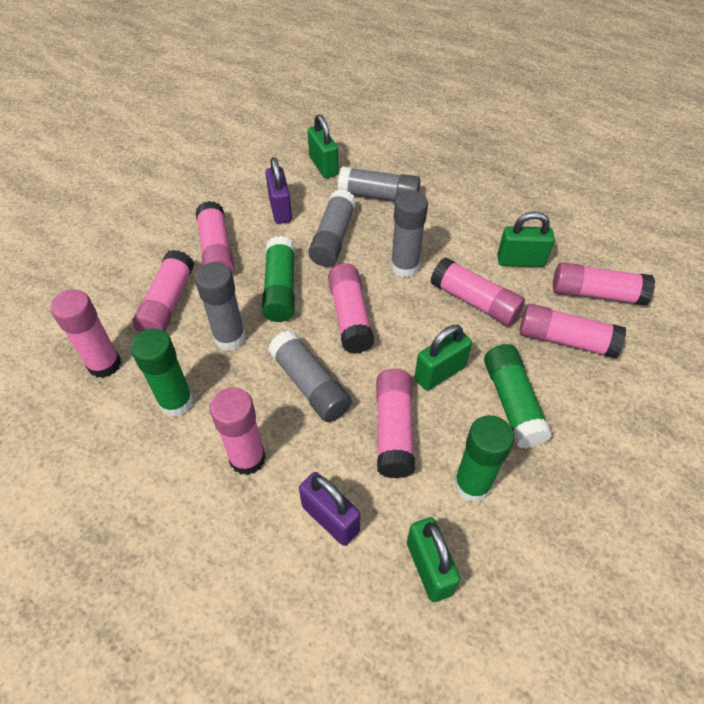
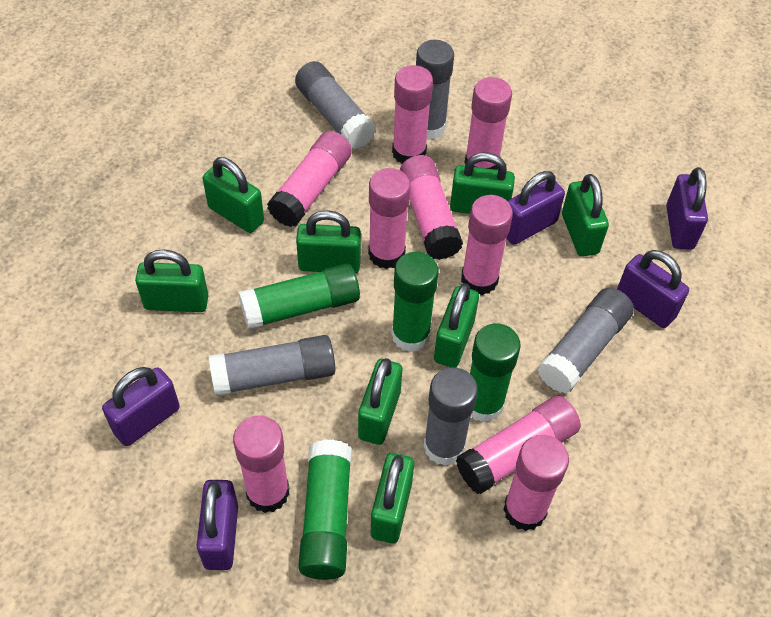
green padlock: 4 -> 8
purple padlock: 2 -> 5

